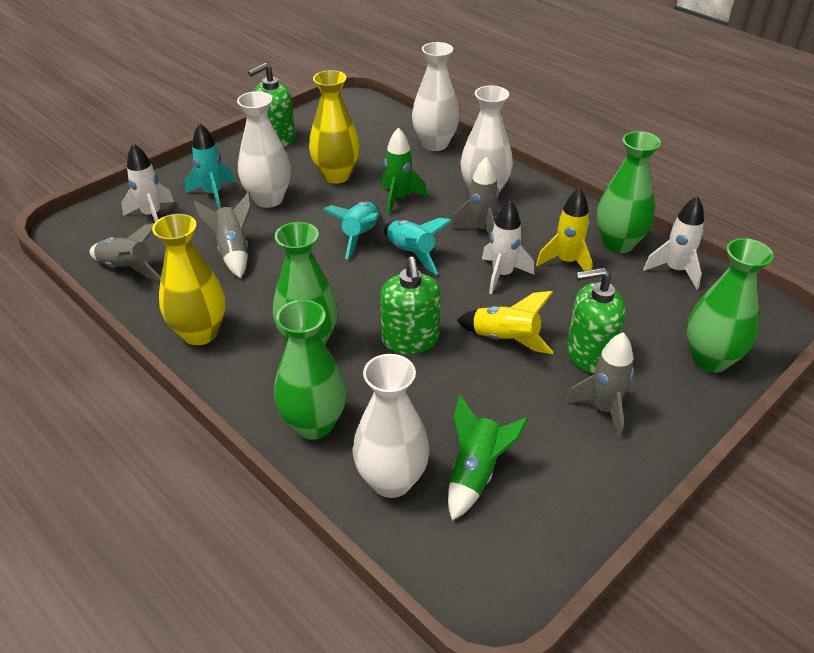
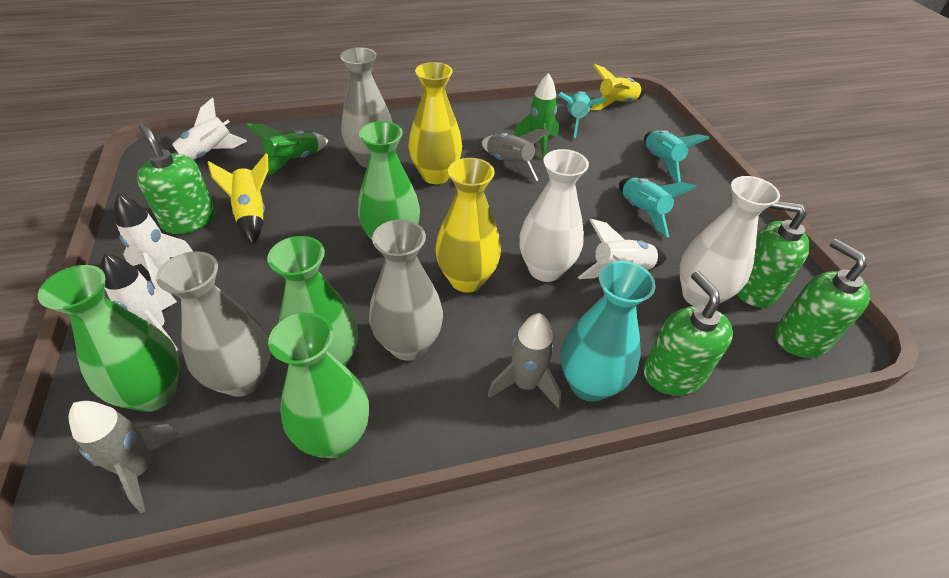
green soap dispenser: 3 -> 4
grey rocket: 4 -> 3
grey vase: 0 -> 3
turquoise vase: 0 -> 1
white rocket: 3 -> 4
white vase: 4 -> 2

